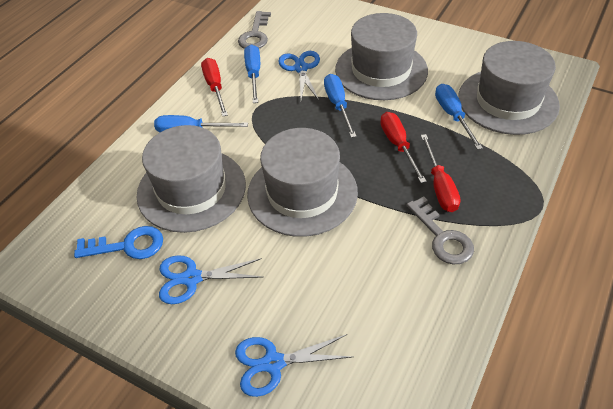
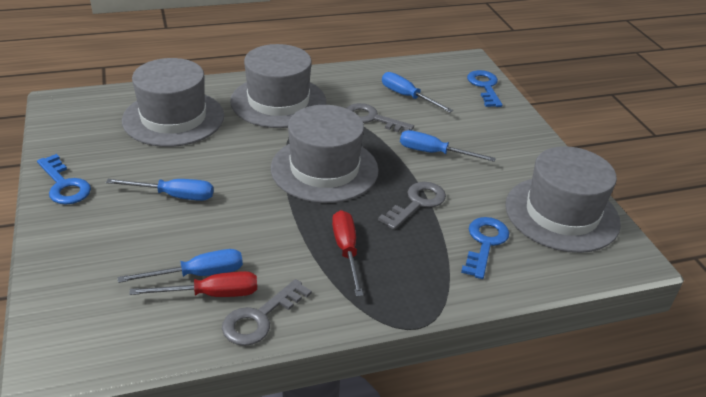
blue key: 1 -> 3
blue scissors: 3 -> 0
grey key: 2 -> 3
red screwdriver: 3 -> 2

